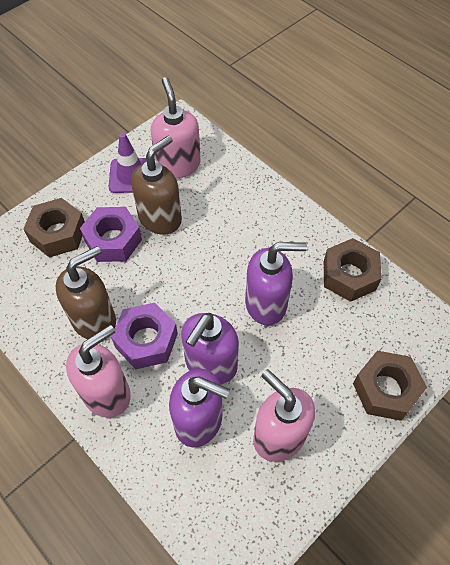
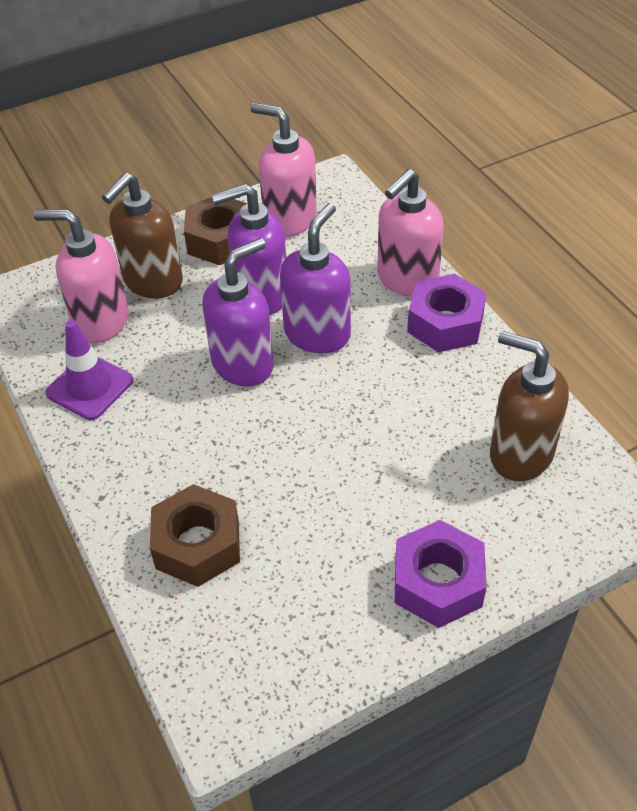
brown nut: 3 -> 2

